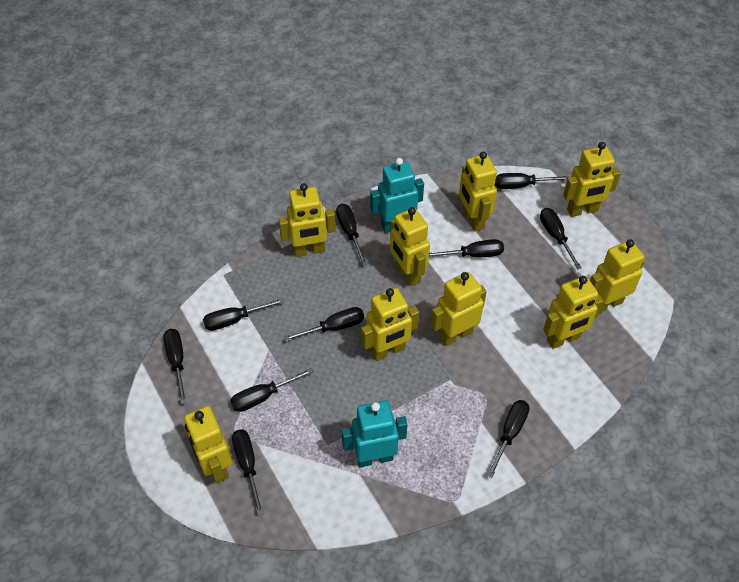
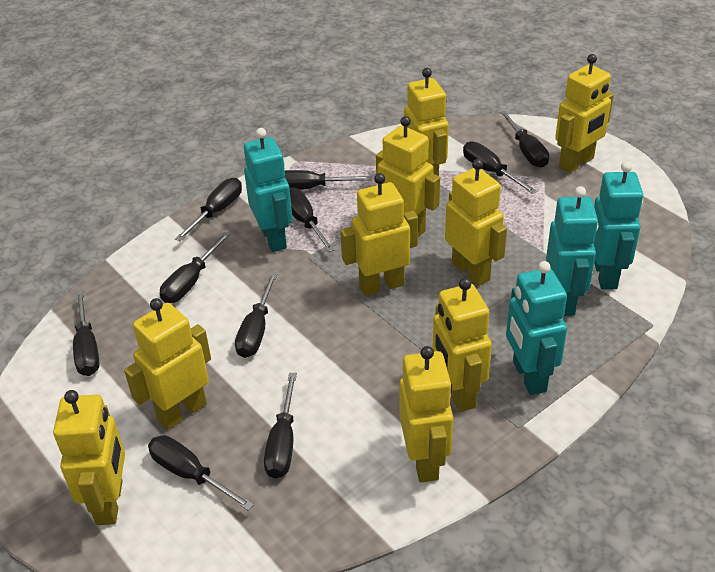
turquoise robot: 2 -> 4

